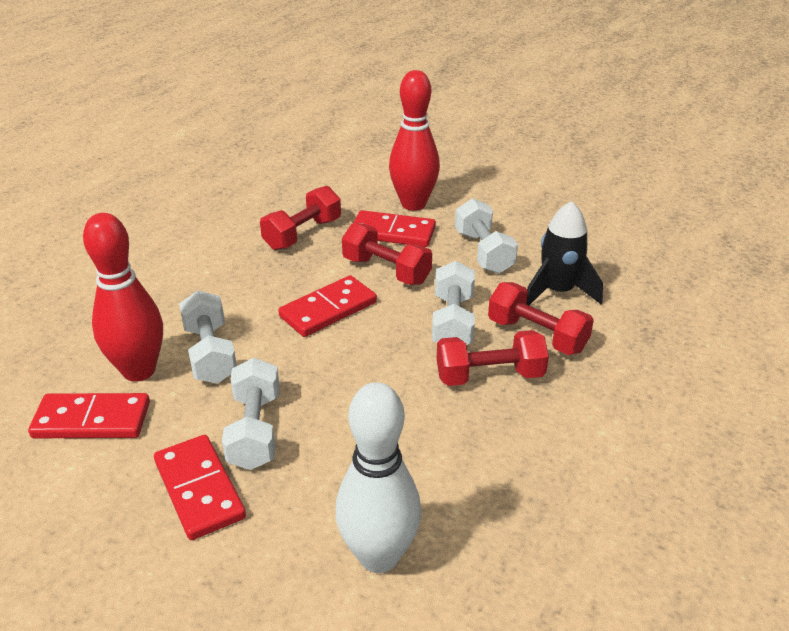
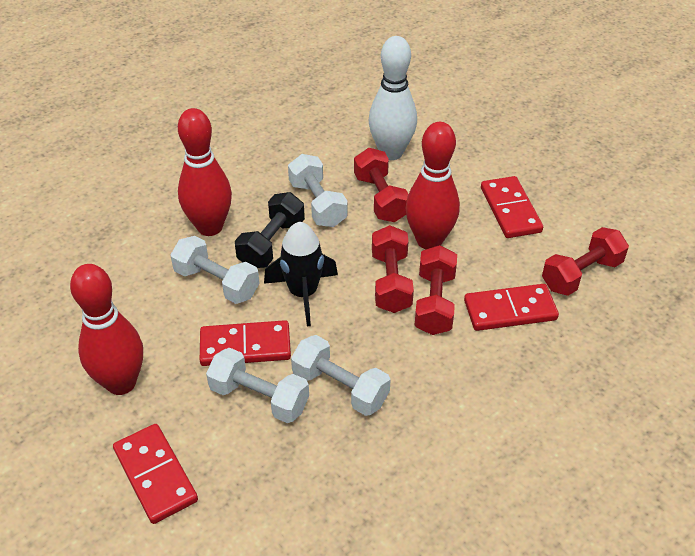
black dumbbell: 0 -> 1
red bowling pin: 2 -> 3

